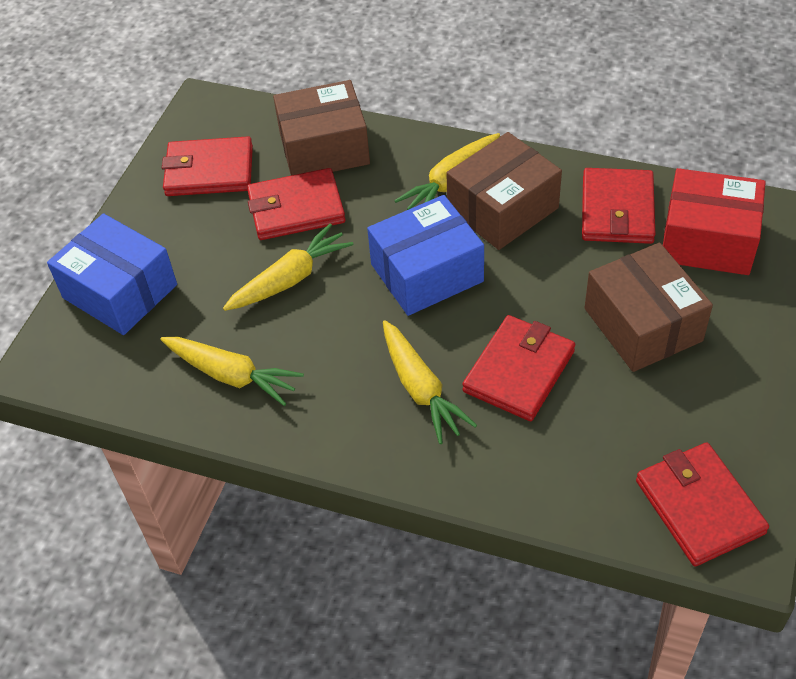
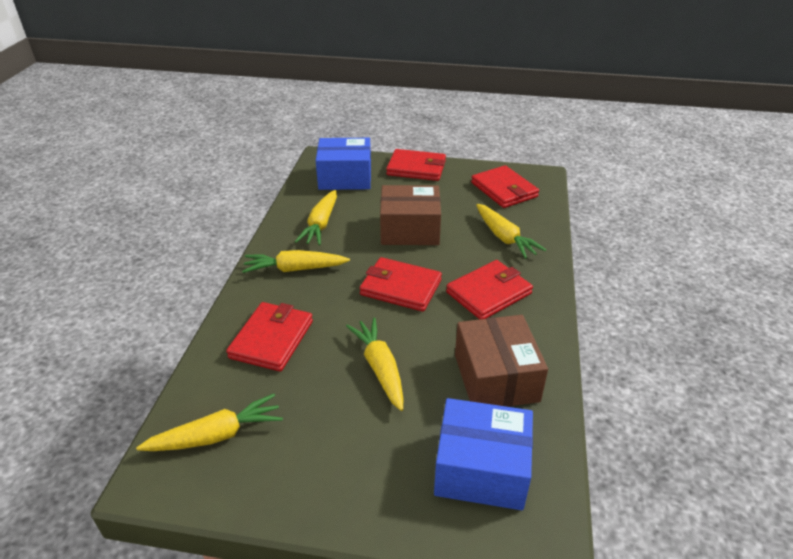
brown box: 3 -> 2
red box: 1 -> 0
yellow carrot: 4 -> 5

